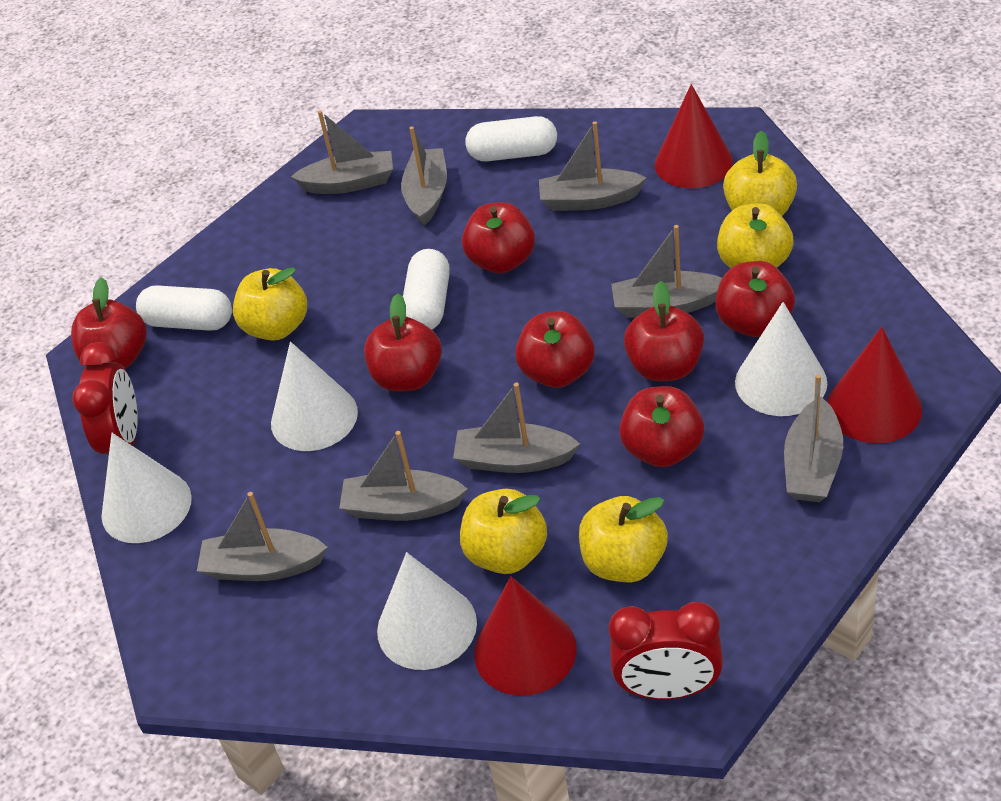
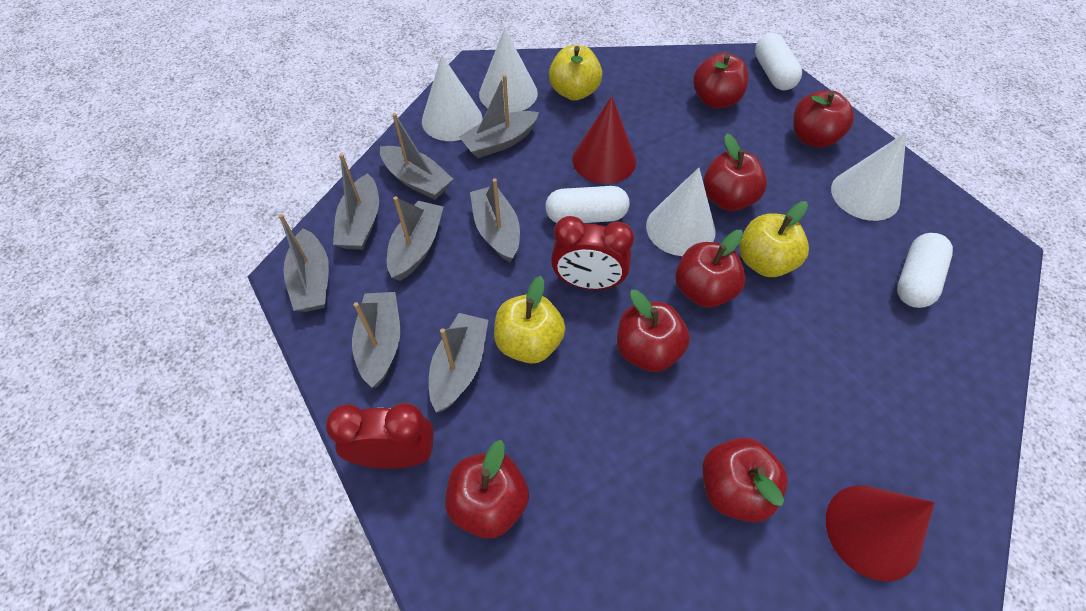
red cone: 3 -> 2
yellow apple: 5 -> 3

